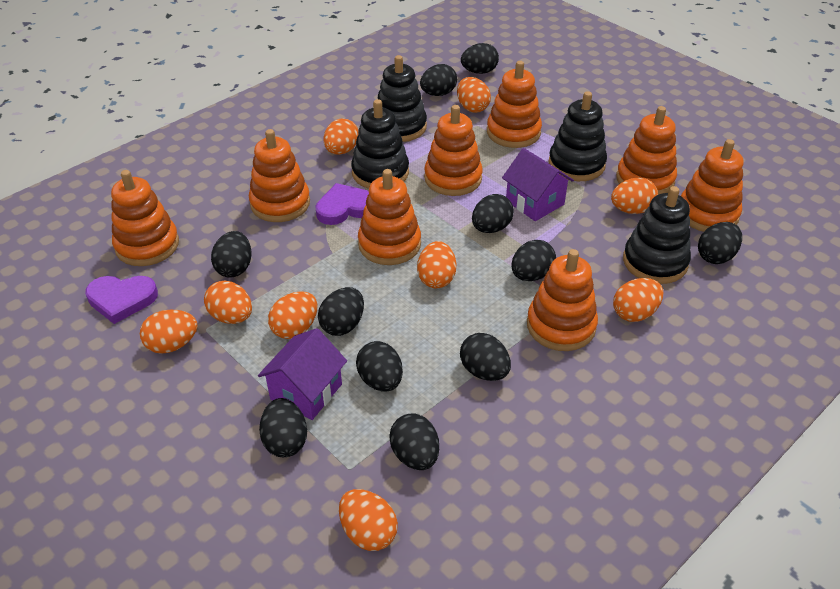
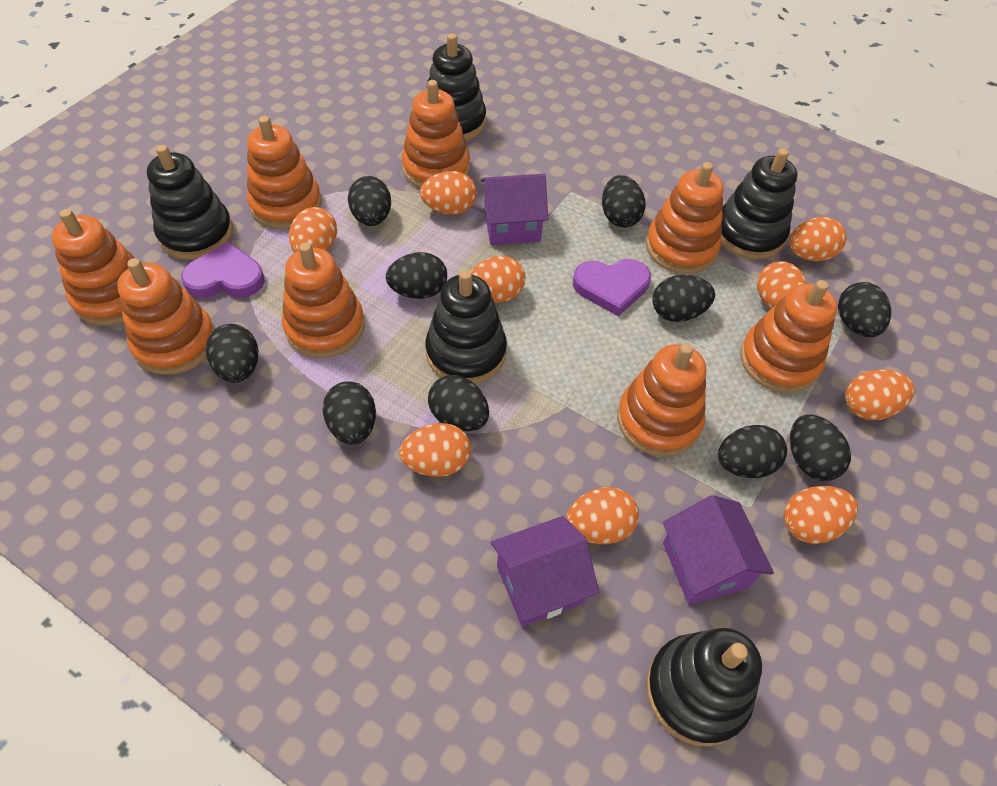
black egg: 11 -> 10
black stacking toy: 4 -> 5
purple house: 2 -> 3

